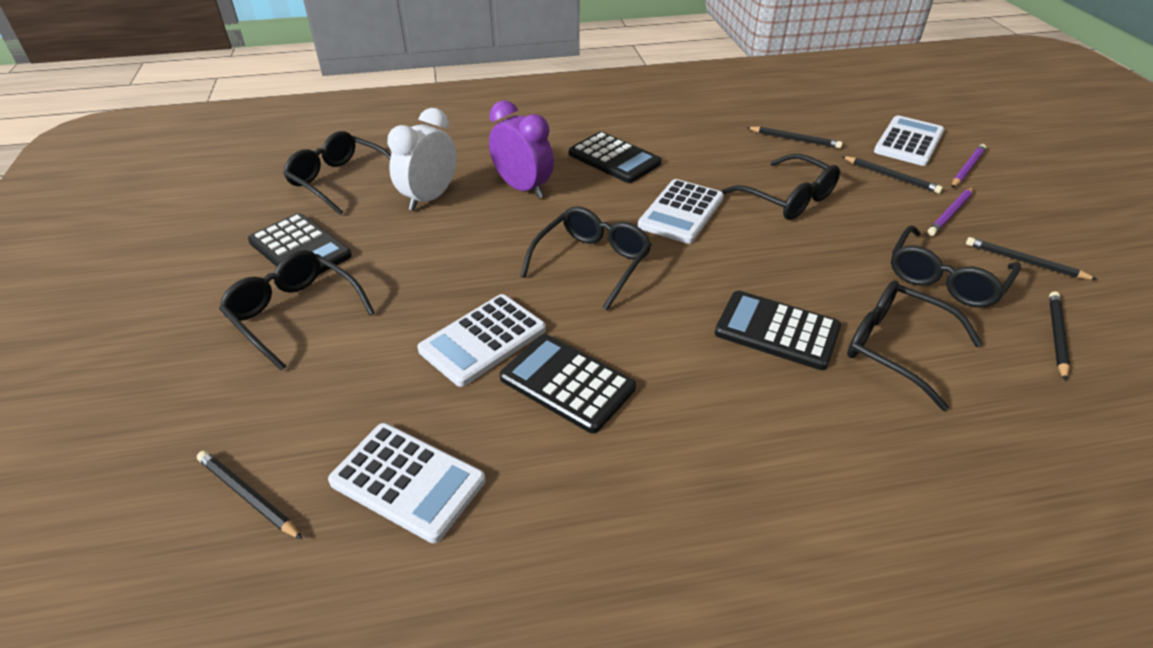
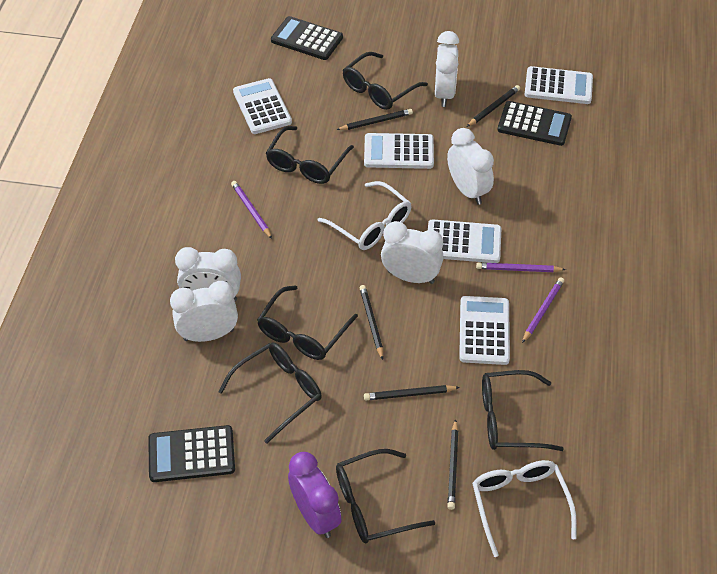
black calculator: 4 -> 3
purple pencil: 2 -> 3
white calculator: 4 -> 5
white clock: 1 -> 5
white glasses: 0 -> 2

